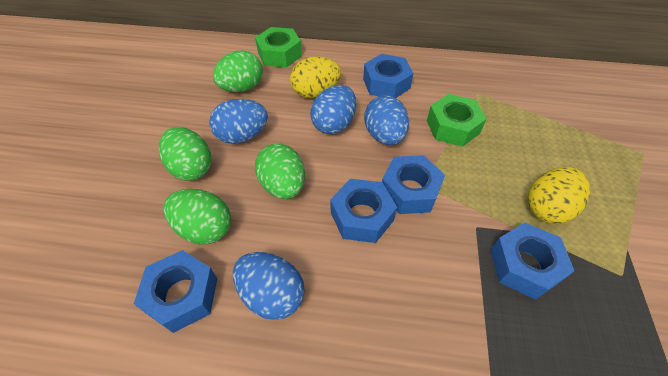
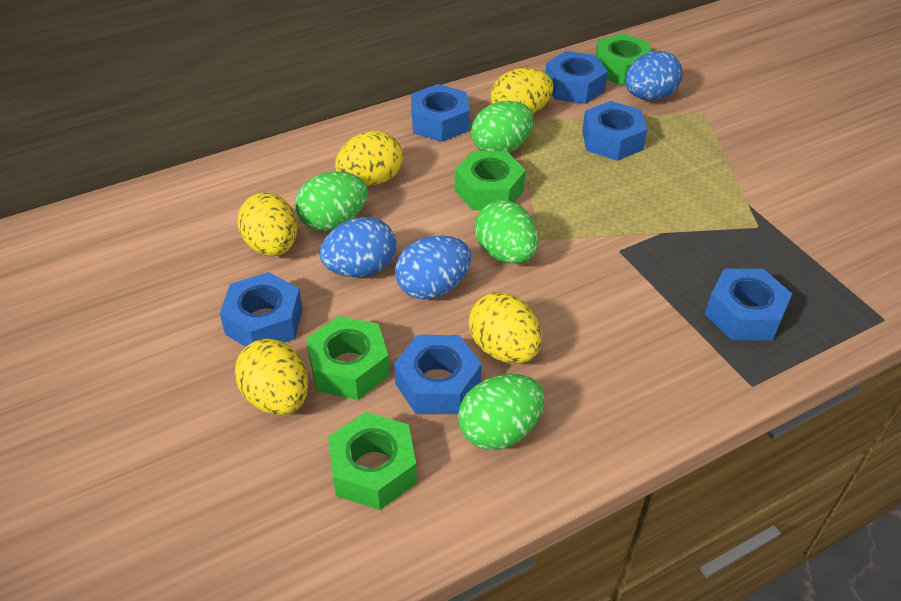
blue egg: 4 -> 3
blue nut: 5 -> 6
green nut: 2 -> 4
yellow egg: 2 -> 5

